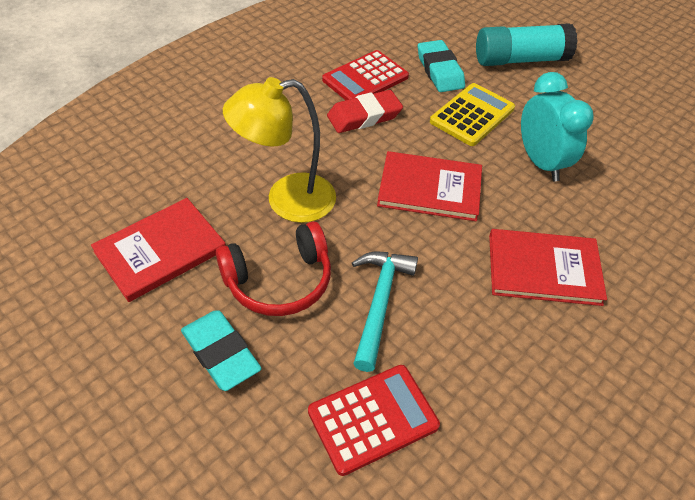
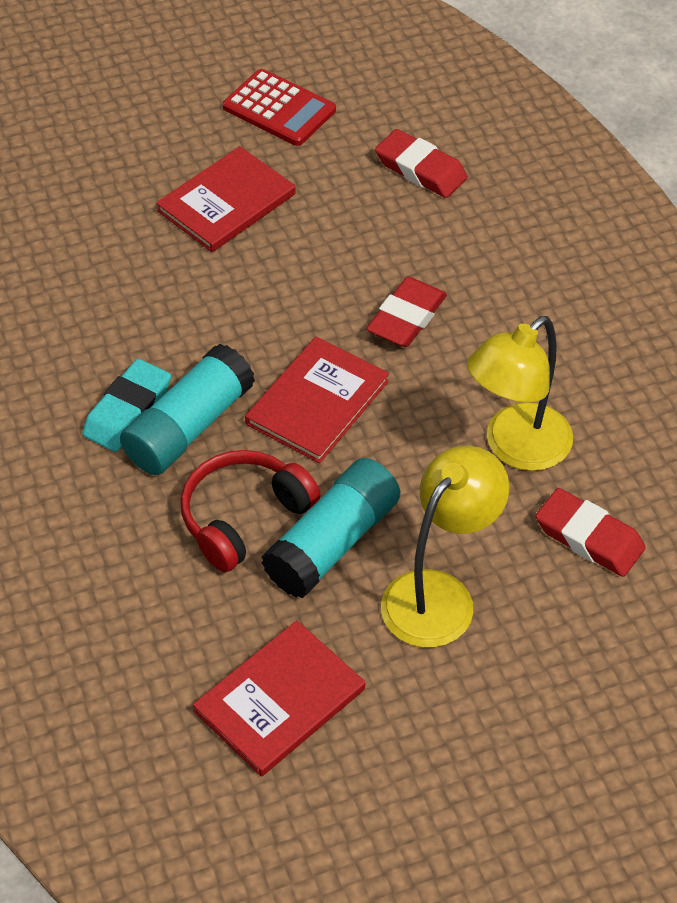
red calculator: 2 -> 1
red eraser: 1 -> 3
turquoise clock: 1 -> 0
turquoise eraser: 2 -> 1
turquoise glue stick: 1 -> 2
turquoise hammer: 1 -> 0
yellow calculator: 1 -> 0
yellow lamp: 1 -> 2

